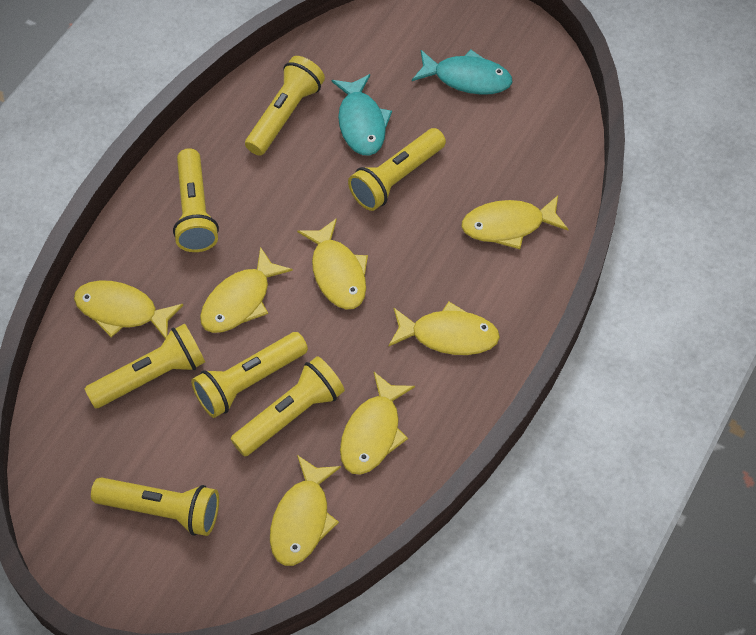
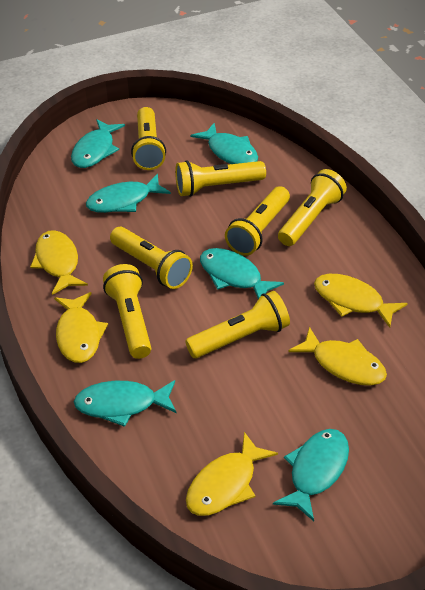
turquoise fish: 2 -> 6
yellow fish: 7 -> 5

